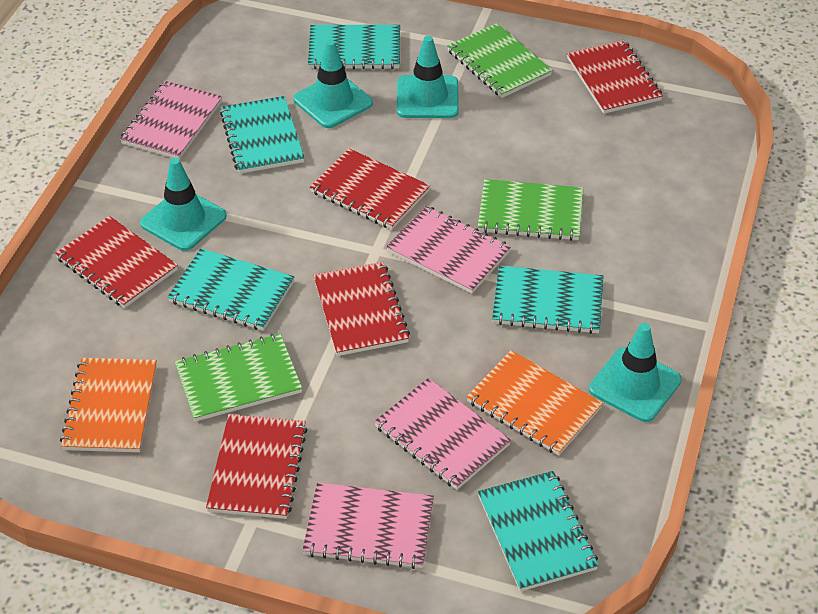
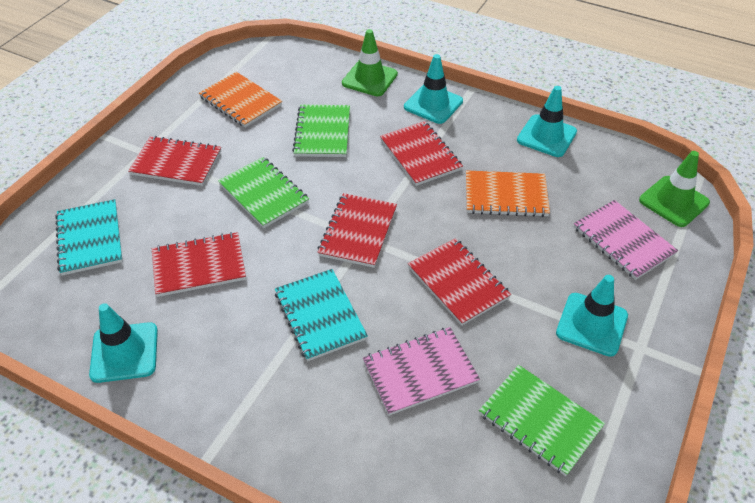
green traffic cone: 0 -> 2
pink notebook: 4 -> 2
turquoise notebook: 5 -> 2

